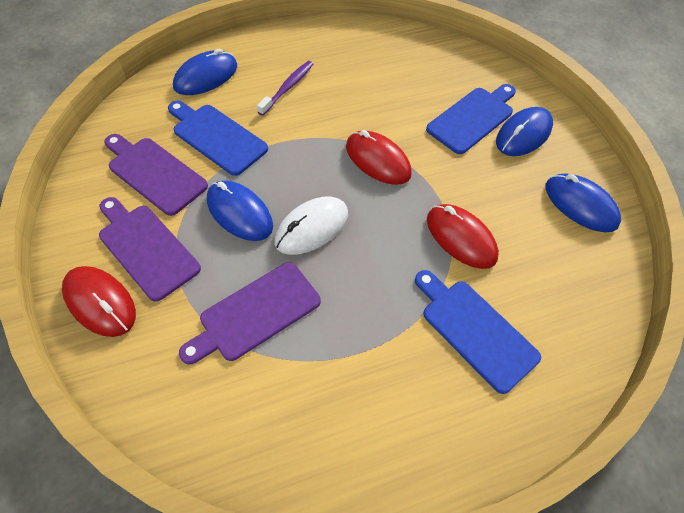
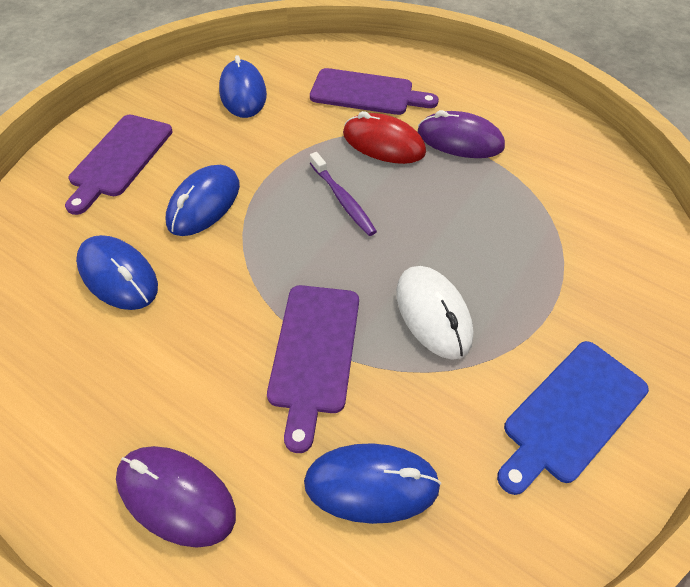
blue cutting board: 3 -> 1
purple mouse: 0 -> 2
red mouse: 3 -> 1

